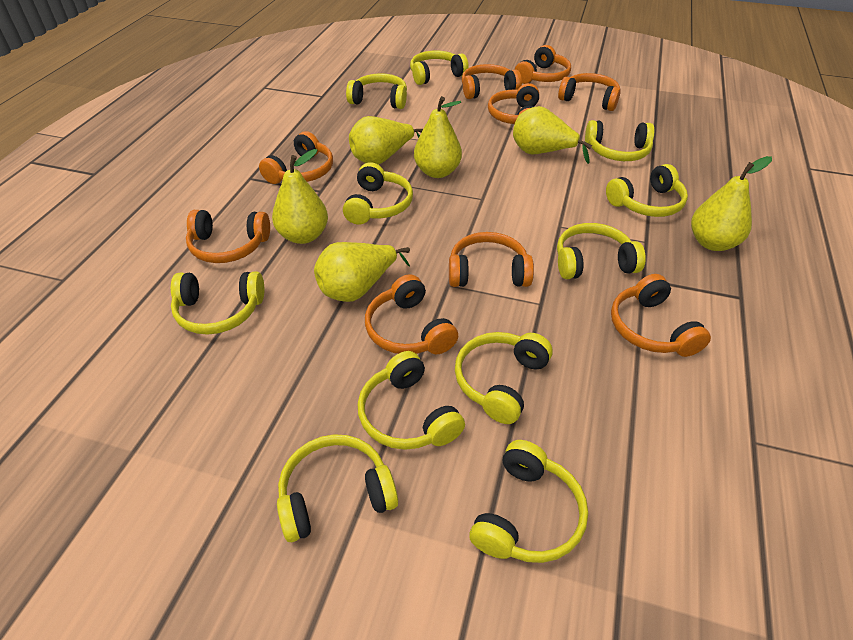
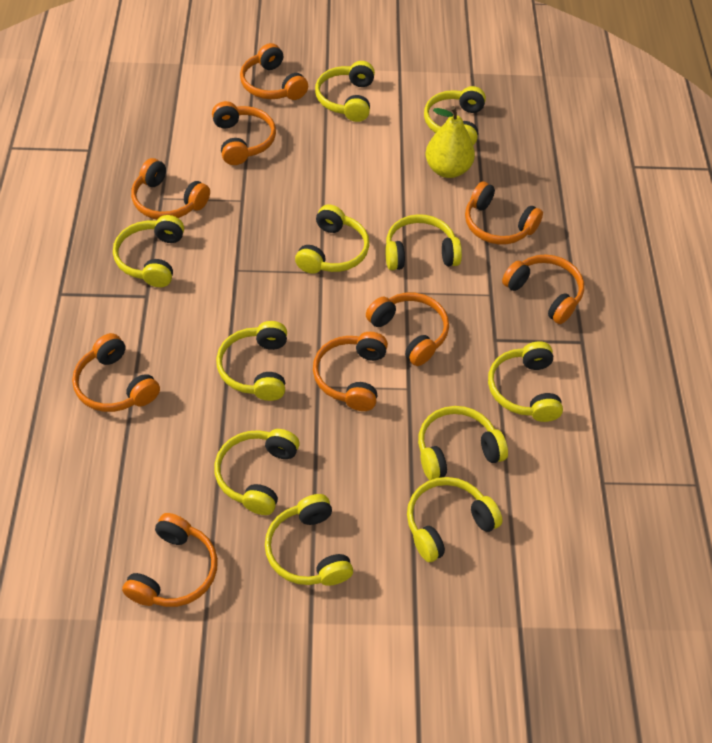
yellow pear: 6 -> 1

